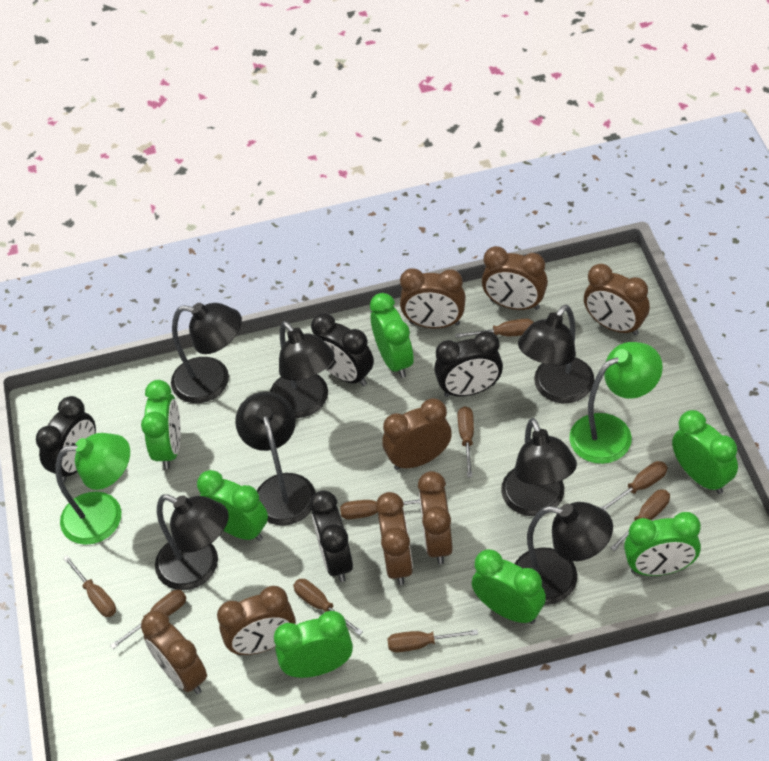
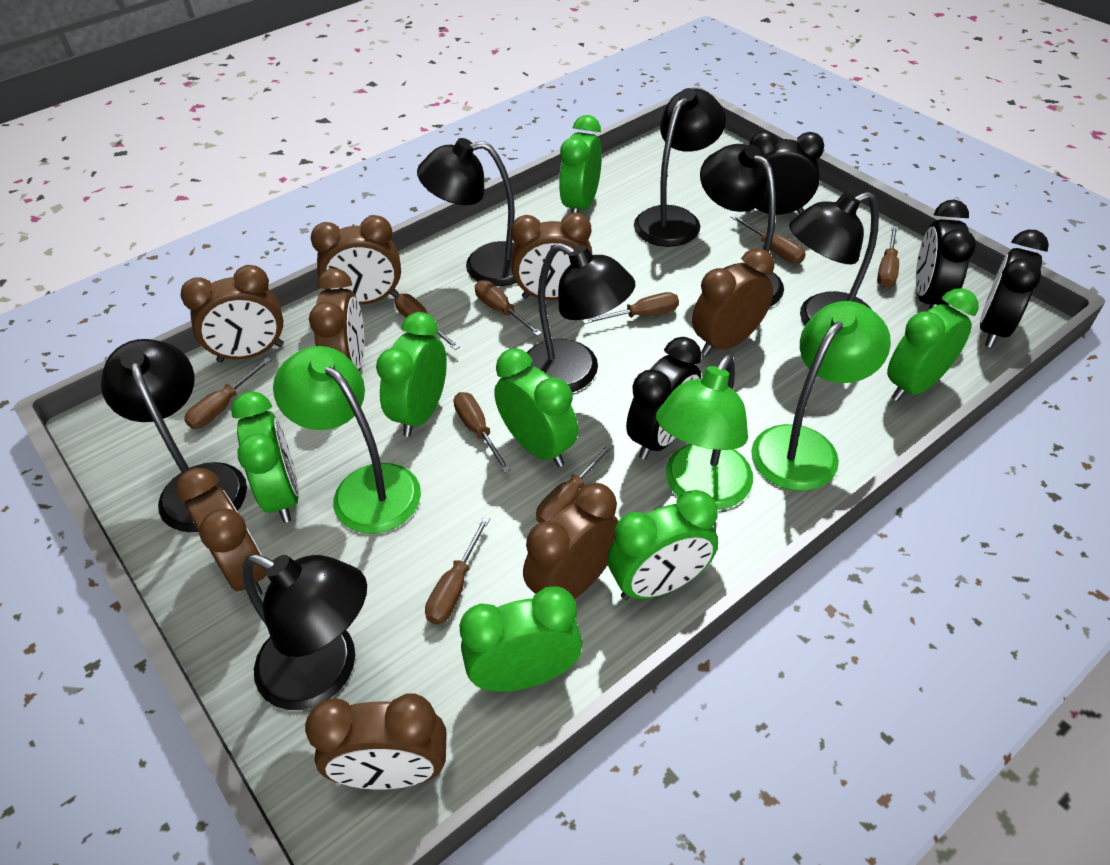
green lamp: 2 -> 3

